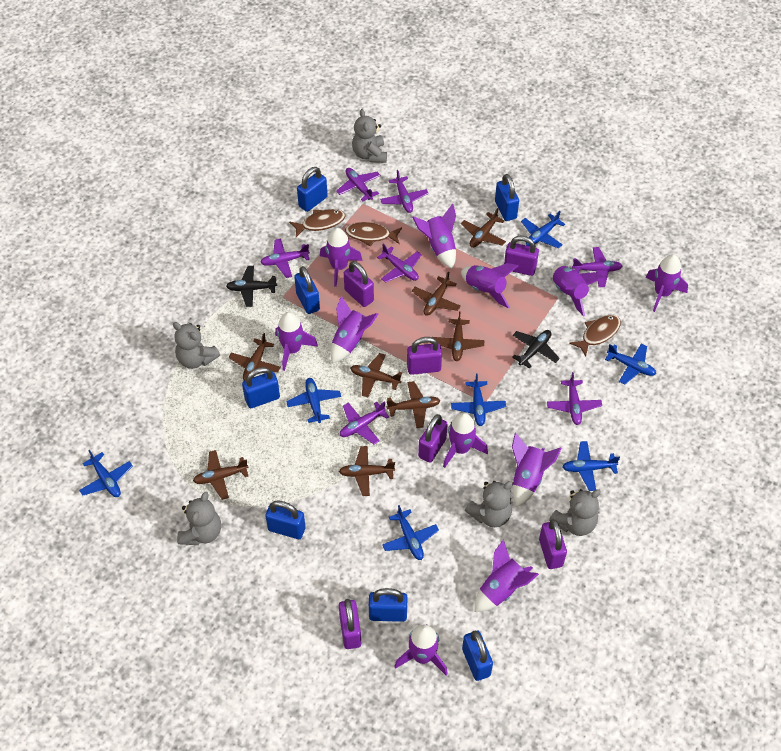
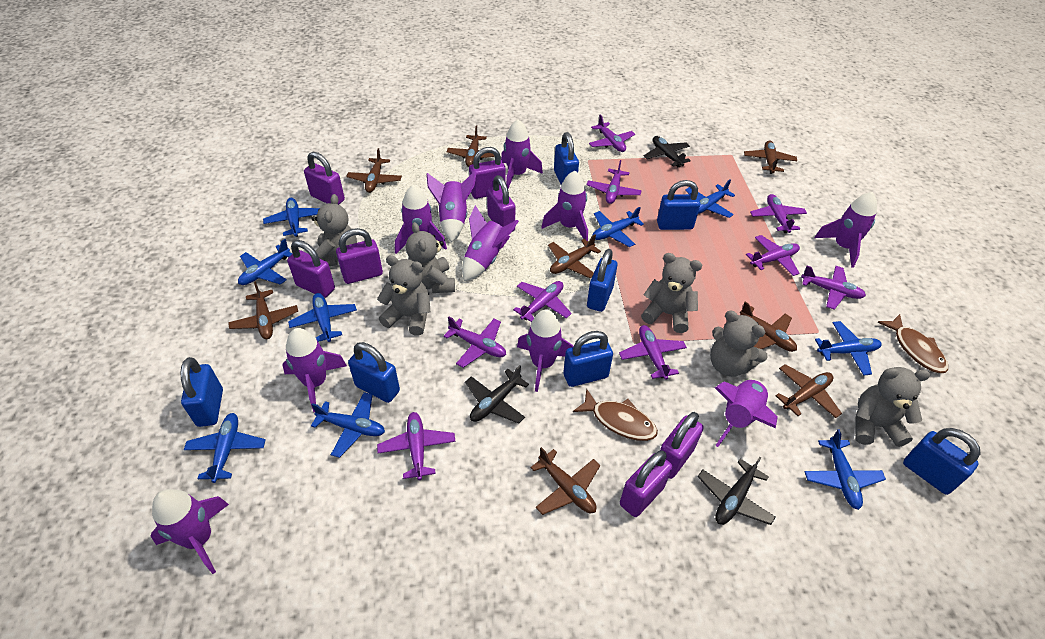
black plane: 2 -> 3
blue plane: 7 -> 9
brown fish: 3 -> 2
grey teddy bear: 5 -> 6
purple padlock: 6 -> 7
purple plane: 7 -> 9
purple rocket: 11 -> 10

